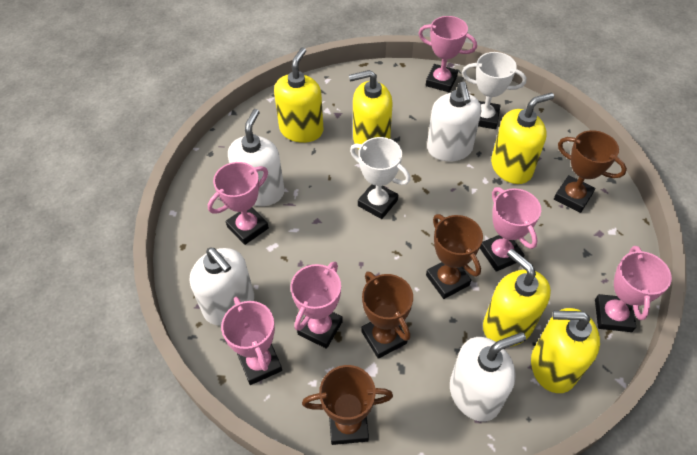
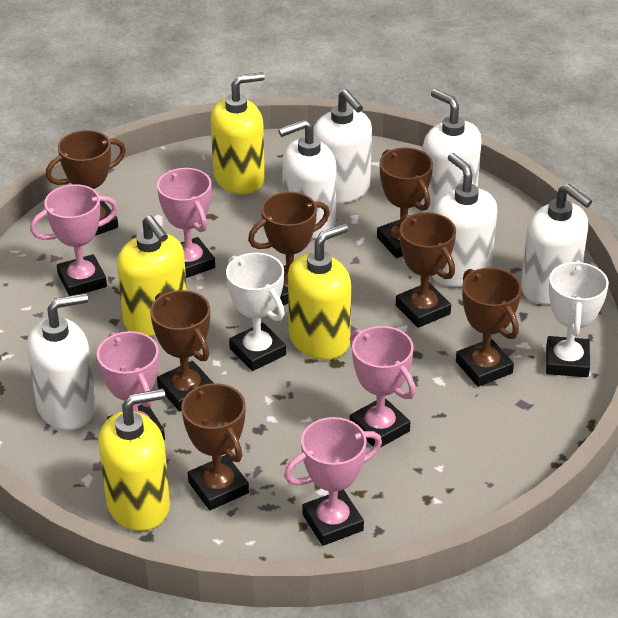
brown trophy: 4 -> 7
pink trophy: 6 -> 5
white soap dispenser: 4 -> 6
yellow soap dispenser: 5 -> 4

